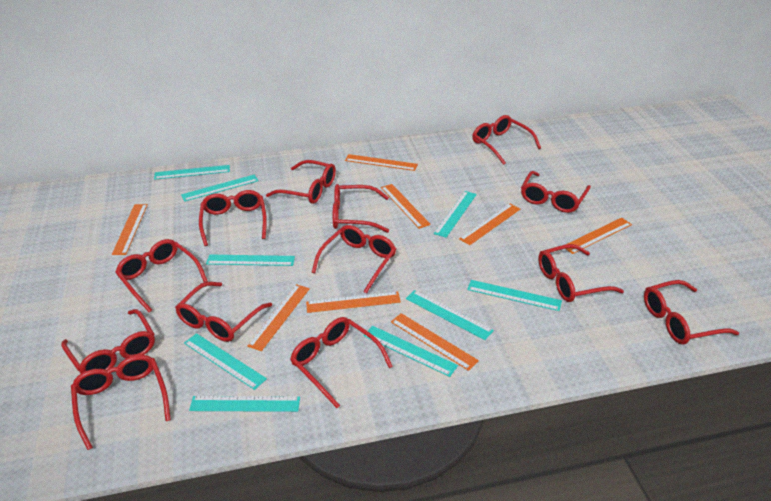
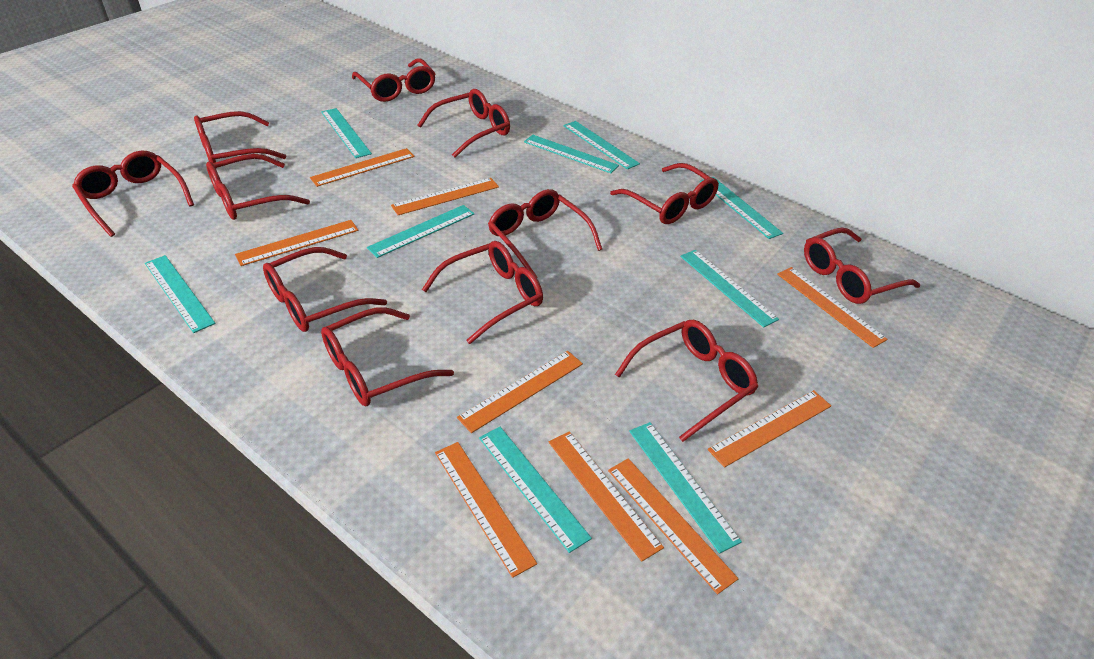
orange ruler: 8 -> 9
red glasses: 13 -> 12

